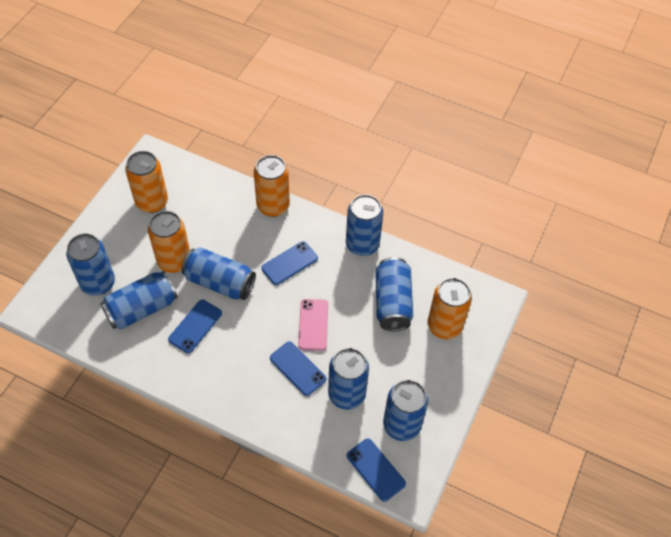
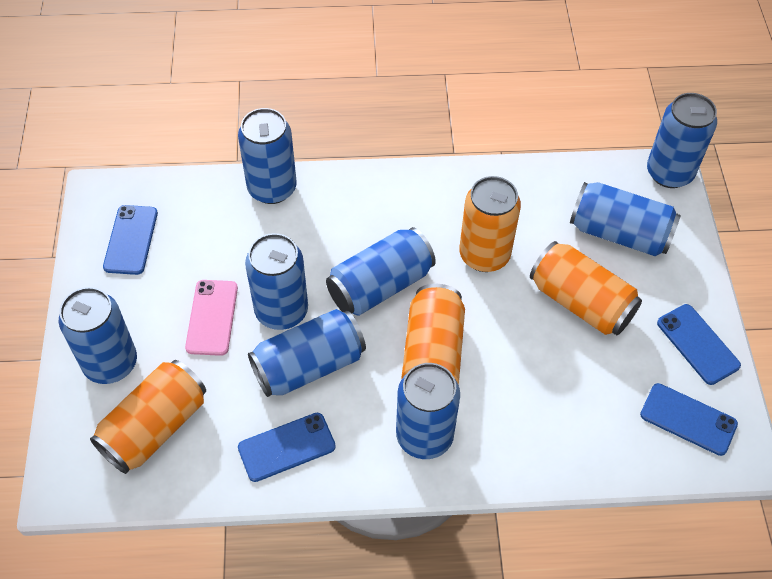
blue can: 7 -> 8

